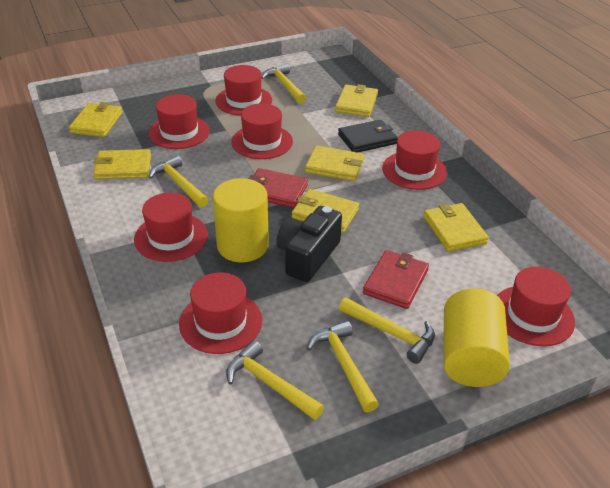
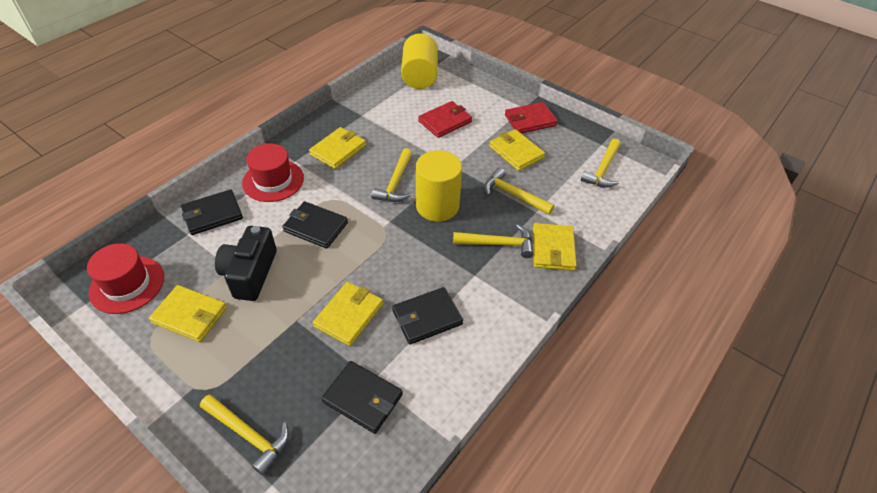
black wallet: 1 -> 4
red hat: 7 -> 2
yellow wallet: 6 -> 5

